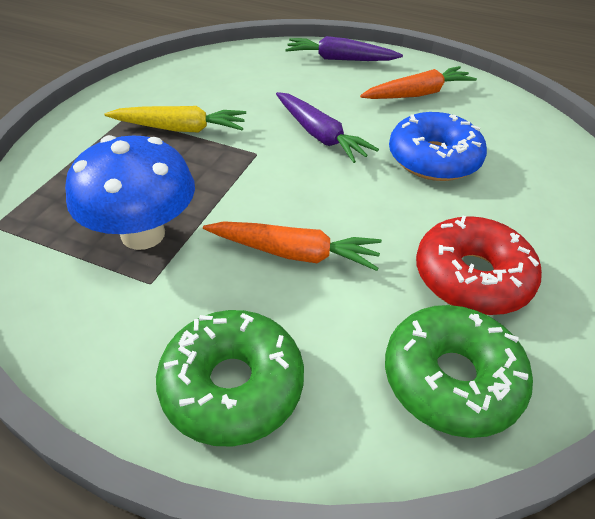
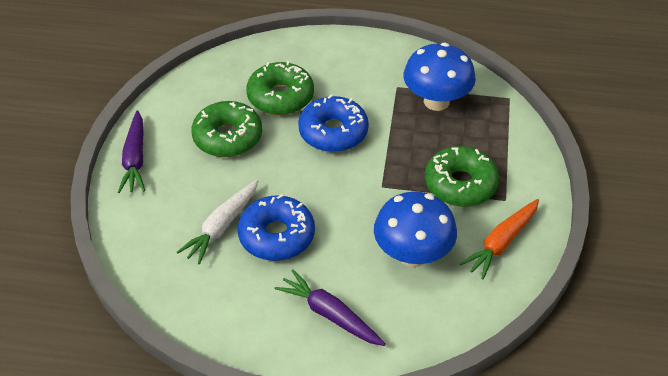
blue donut: 1 -> 2
blue mushroom: 1 -> 2
green donut: 2 -> 3
orange carrot: 2 -> 1
red donut: 1 -> 0
white carrot: 0 -> 1
yellow carrot: 1 -> 0

